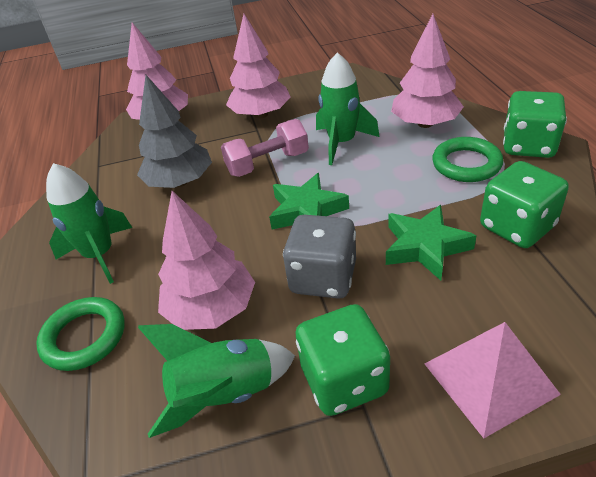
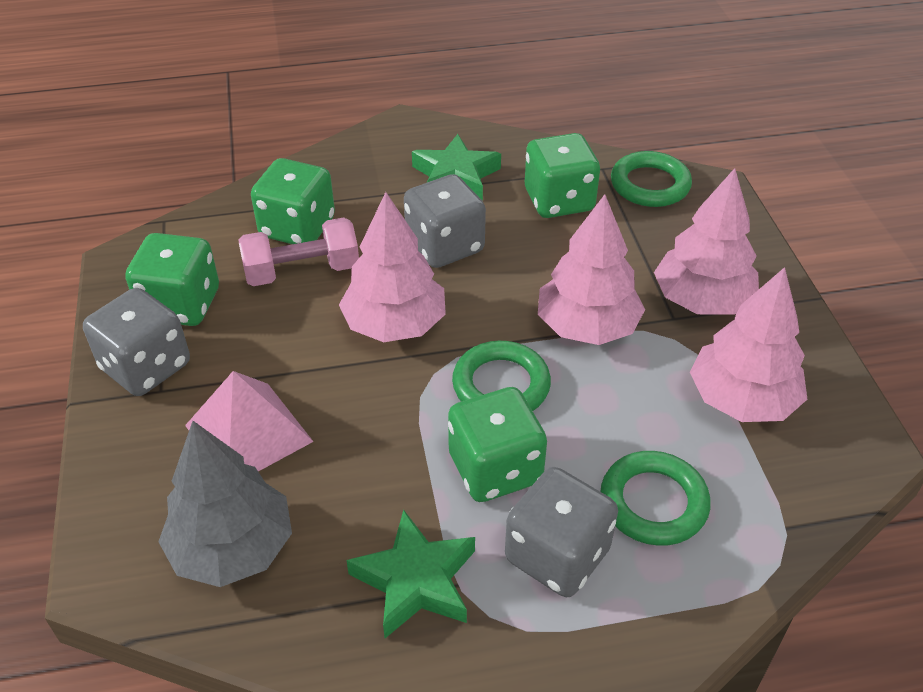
green dice: 3 -> 4
green ring: 2 -> 3
green rocket: 3 -> 0
grey dice: 1 -> 3

